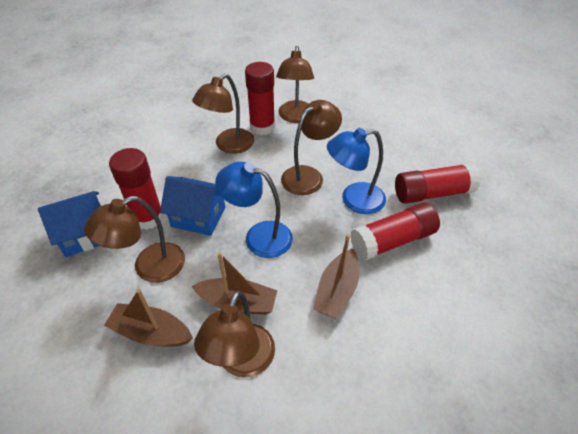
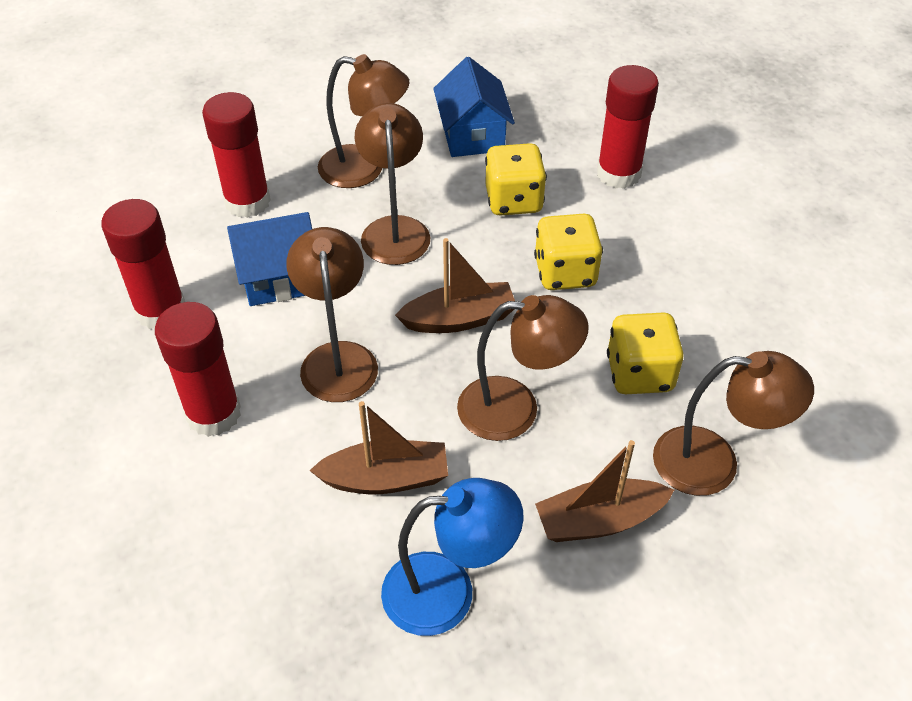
blue lamp: 2 -> 1
yellow dice: 0 -> 3

